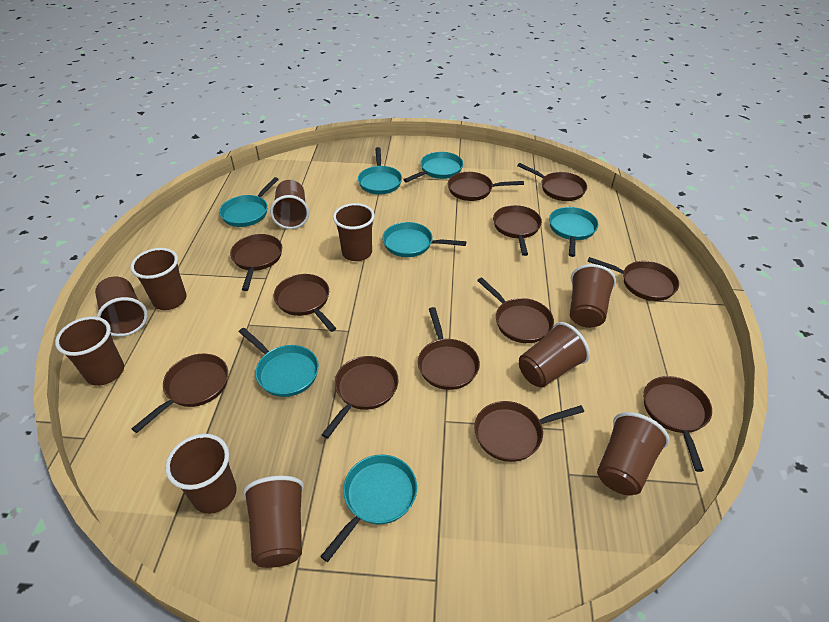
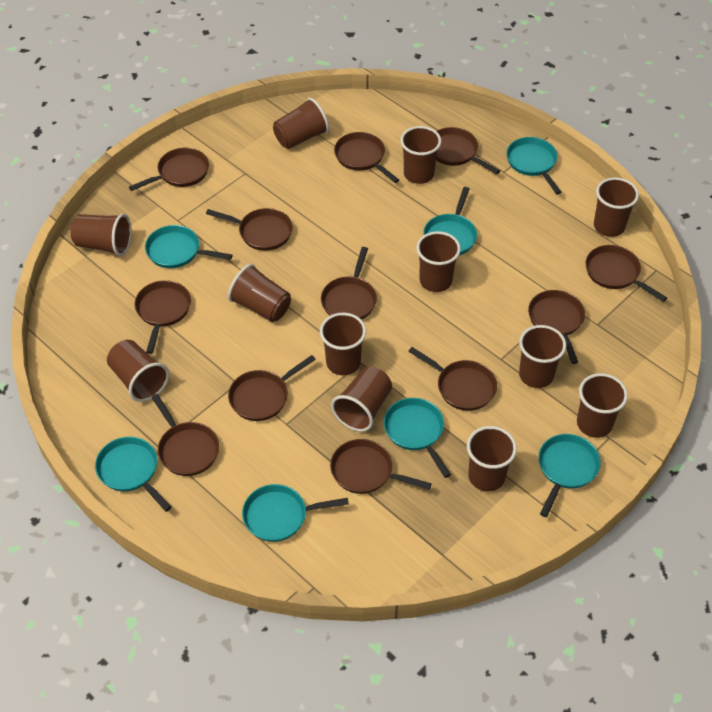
brown cup: 10 -> 12

